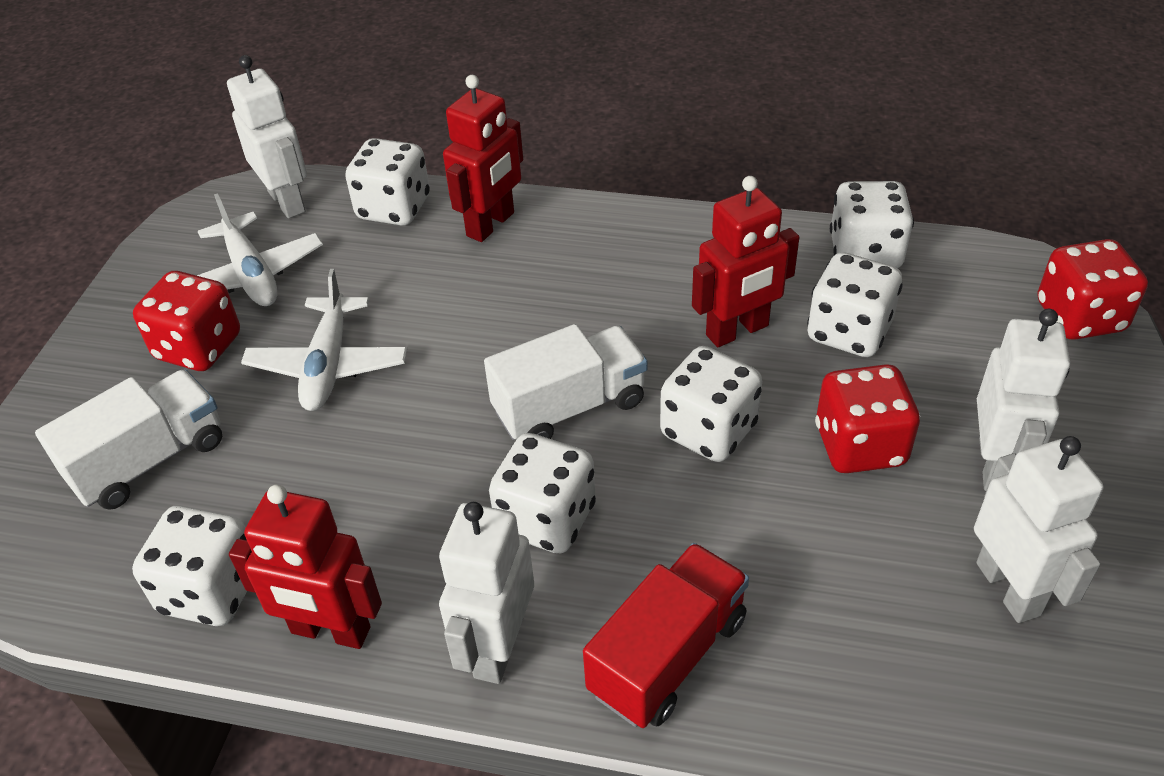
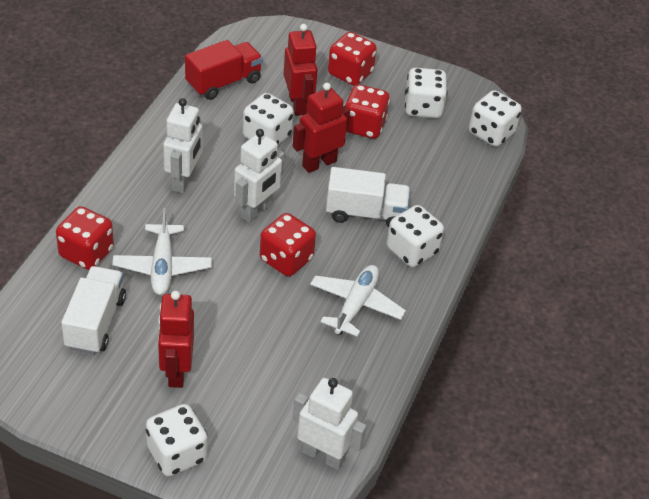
red dice: 3 -> 4
white dice: 6 -> 5
white robot: 4 -> 3

